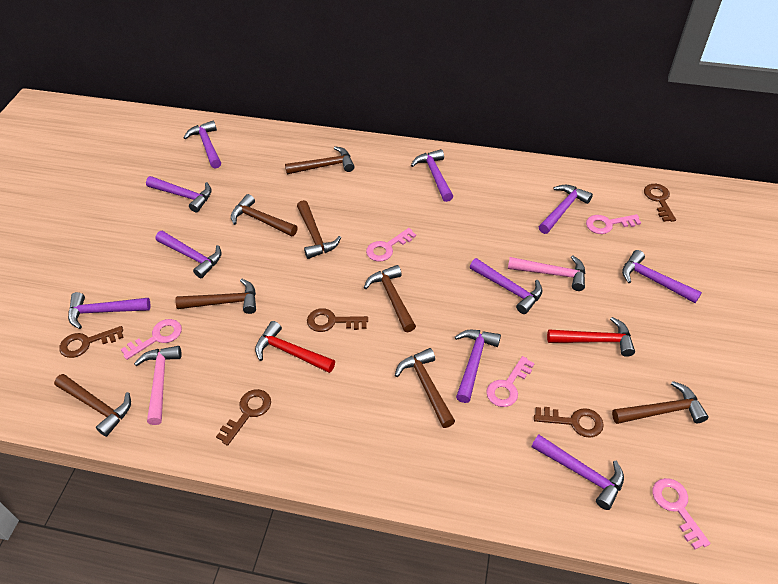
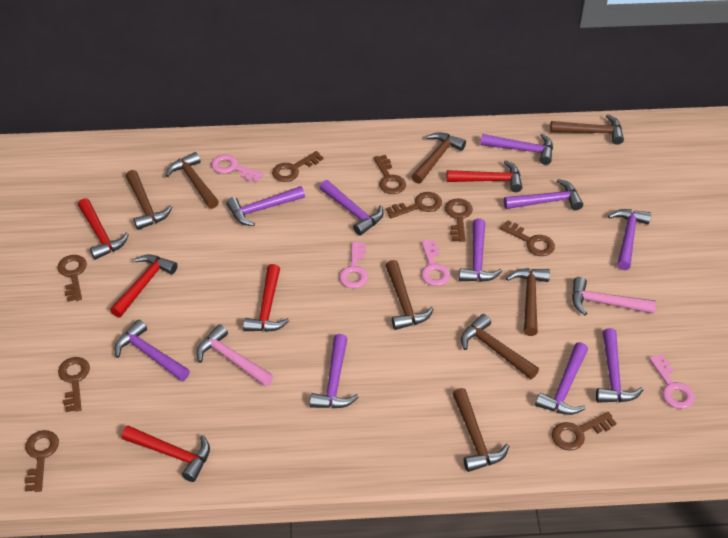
brown key: 5 -> 9
pink key: 5 -> 4
red hammer: 2 -> 5

